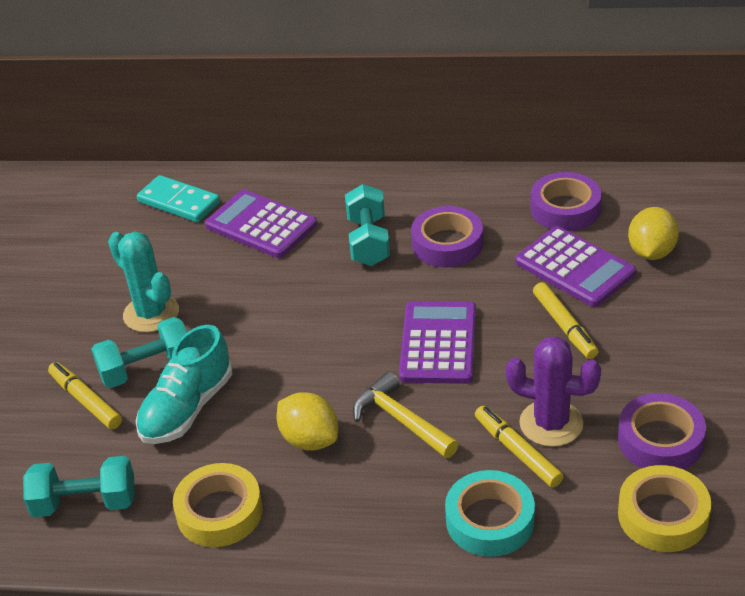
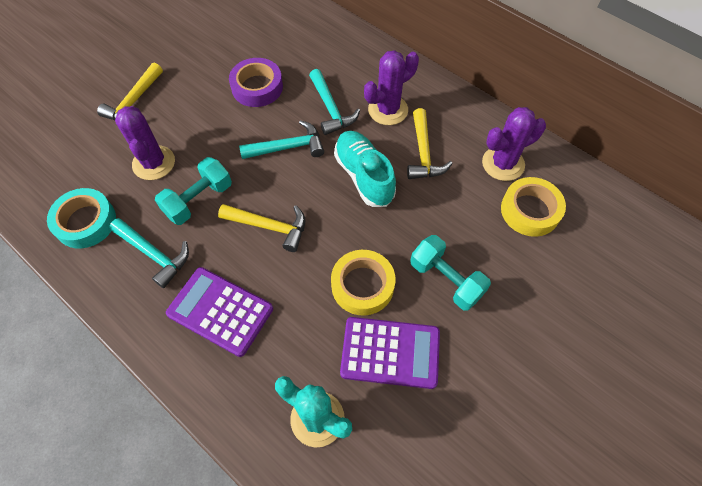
purple cactus: 1 -> 3
purple calculator: 3 -> 2
purple tape: 3 -> 1
turquoise domino: 1 -> 0
turquoise dumbbell: 3 -> 2
turquoise hammer: 0 -> 3
yellow hammer: 1 -> 3
yellow lemon: 2 -> 0
yellow marker: 3 -> 0

